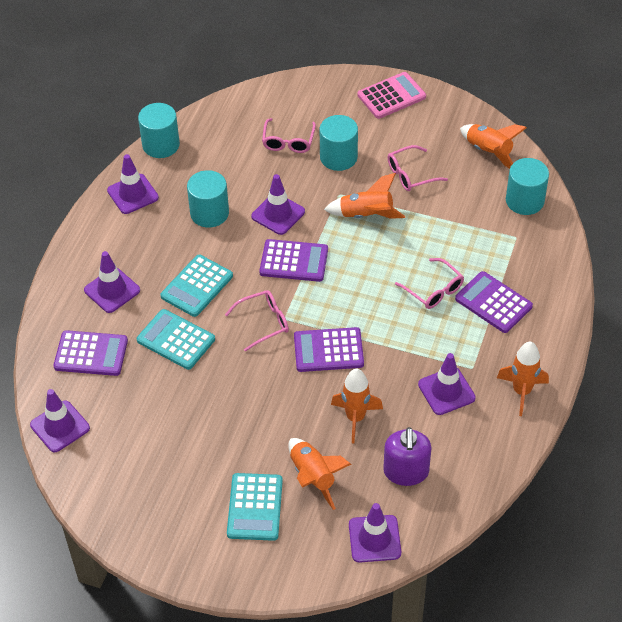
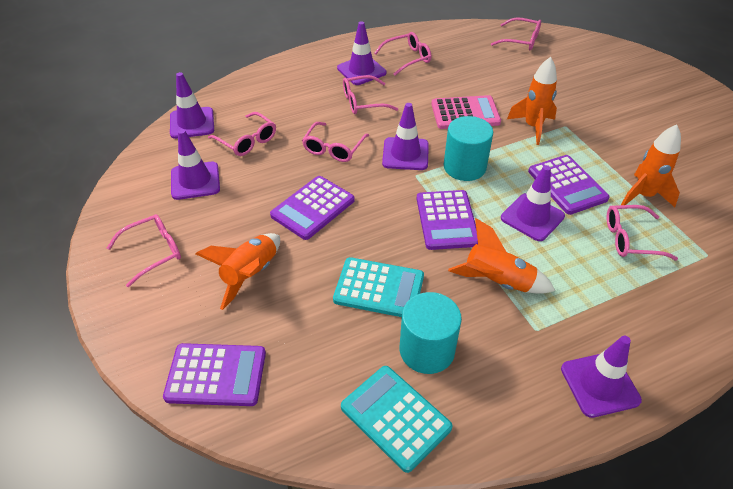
orange rocket: 5 -> 4
pink glasses: 4 -> 7
purple soap dispenser: 1 -> 0
turquoise calculator: 3 -> 2
turquoise cylinder: 4 -> 2

